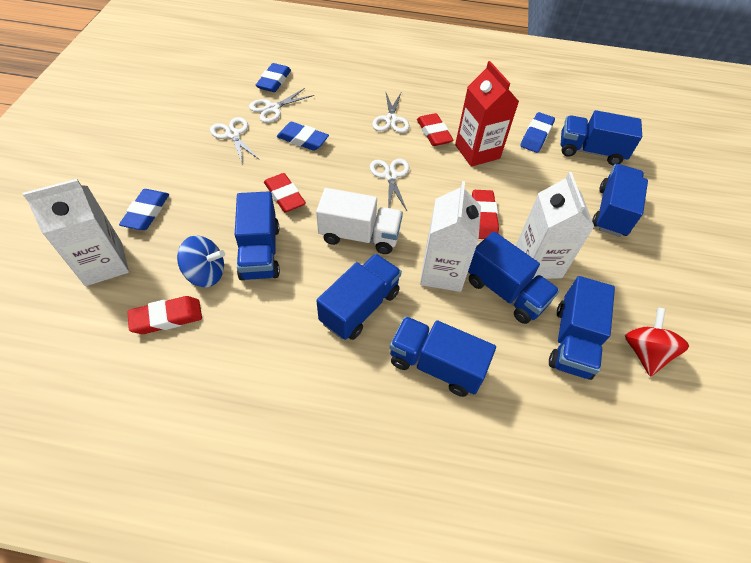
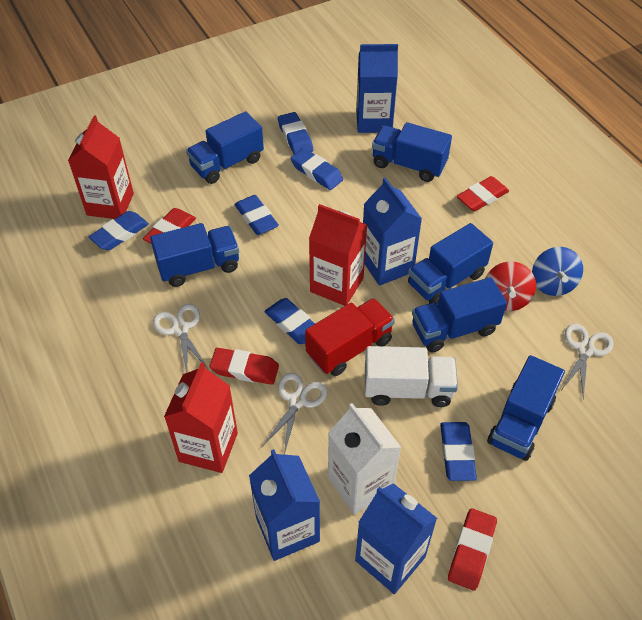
blue carton: 0 -> 4
blue eraser: 4 -> 6
blue truck: 7 -> 6
red carton: 1 -> 3
red truck: 0 -> 1
white carton: 3 -> 1
white scissors: 4 -> 3

